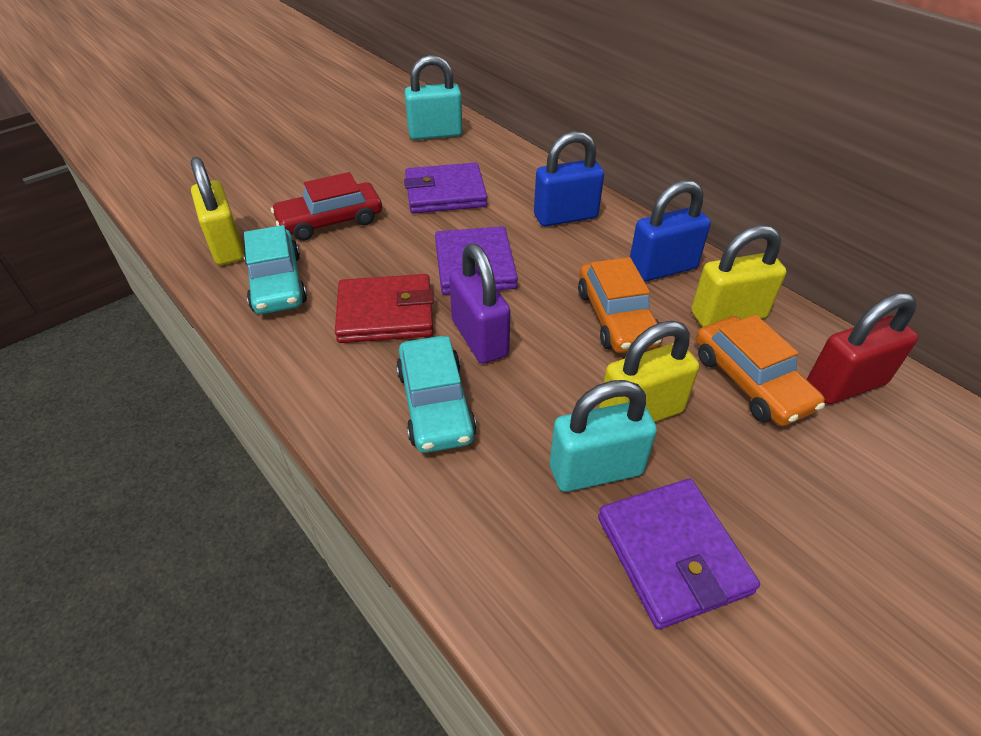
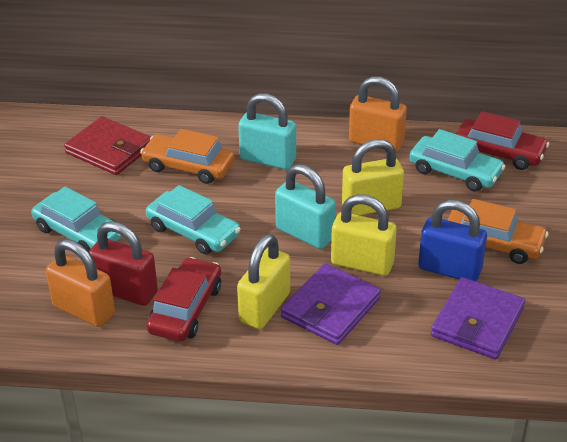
blue padlock: 2 -> 1
orange padlock: 0 -> 2
purple padlock: 1 -> 0
purple wallet: 3 -> 2
red car: 1 -> 2
turquoise car: 2 -> 3

